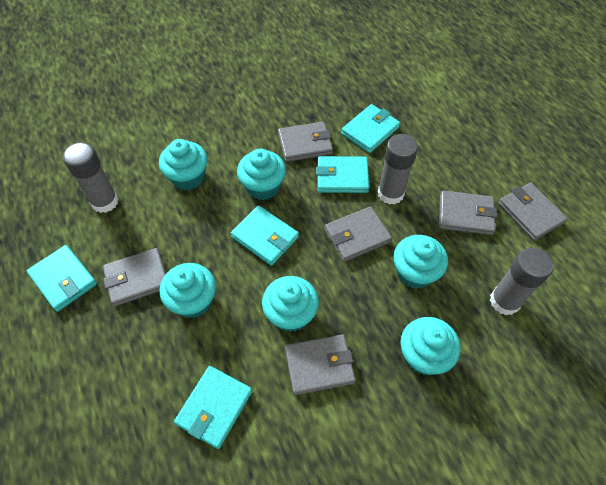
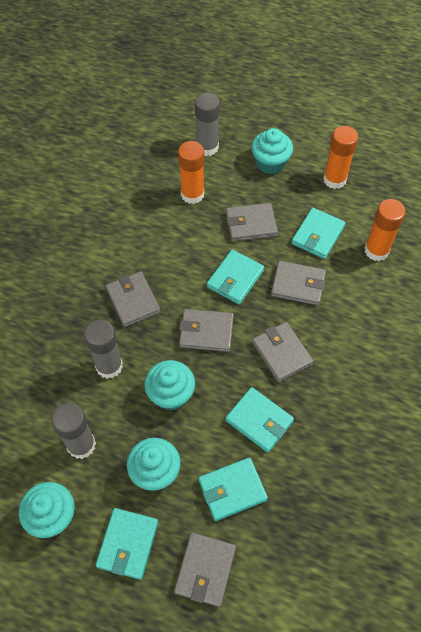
orange glue stick: 0 -> 3
turquoise cupcake: 6 -> 4

